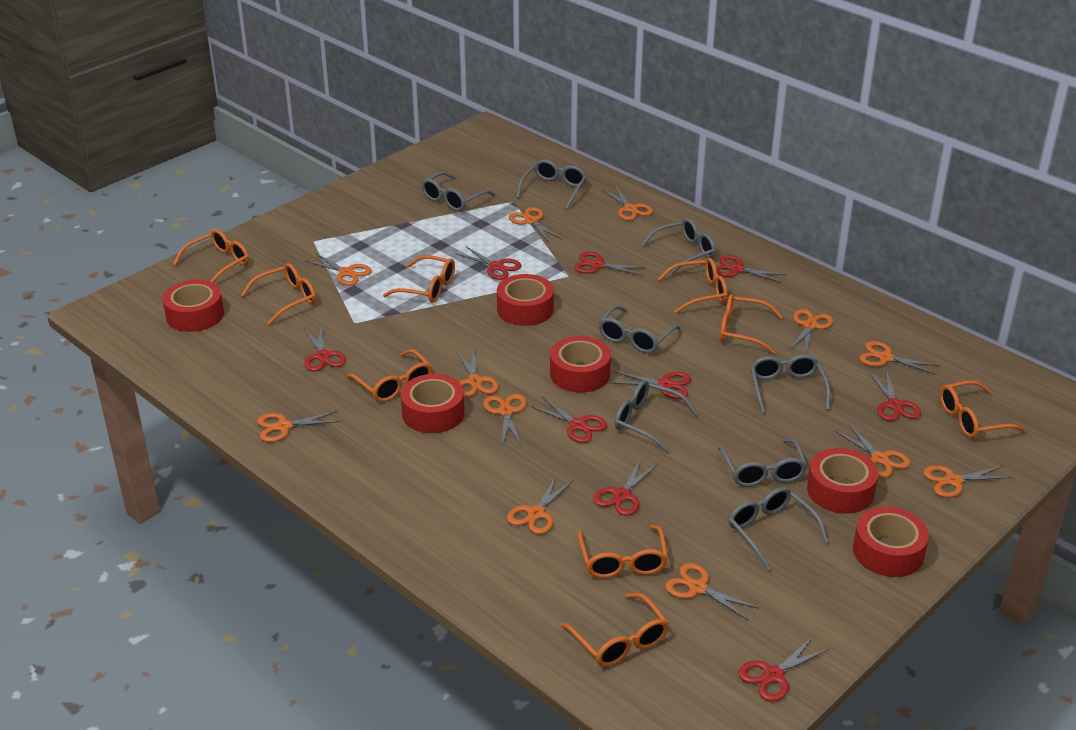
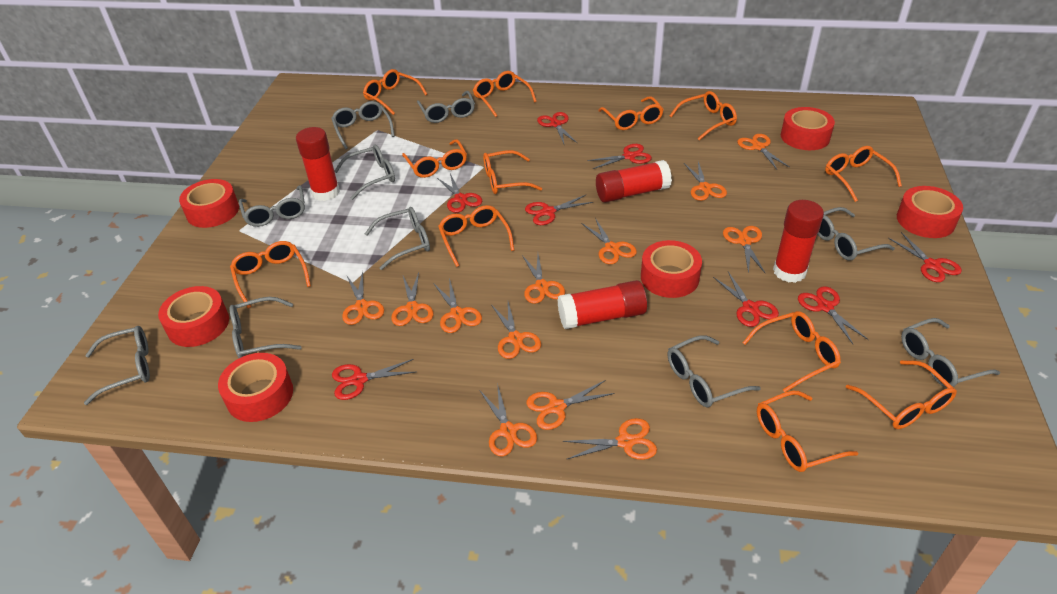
grey glasses: 8 -> 10
orange glasses: 9 -> 12
red glue stick: 0 -> 4
red scissors: 9 -> 8

